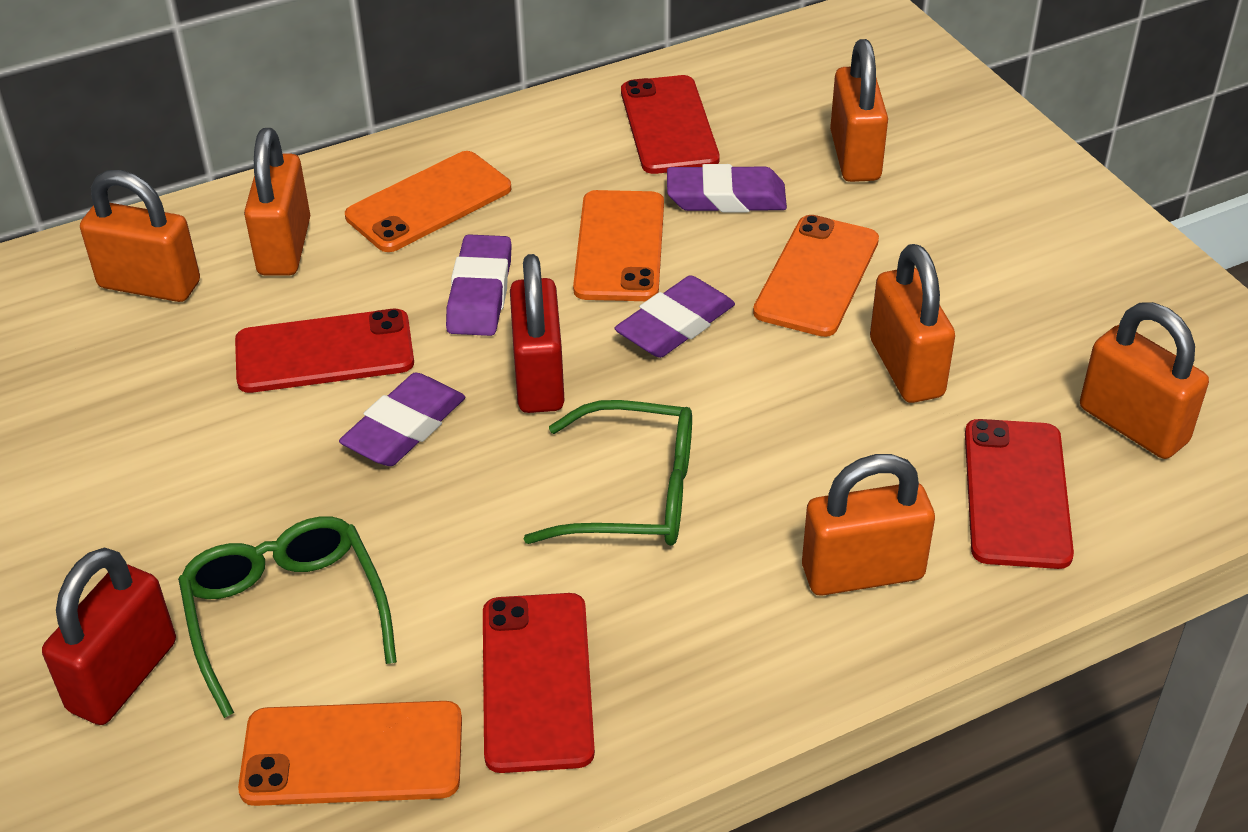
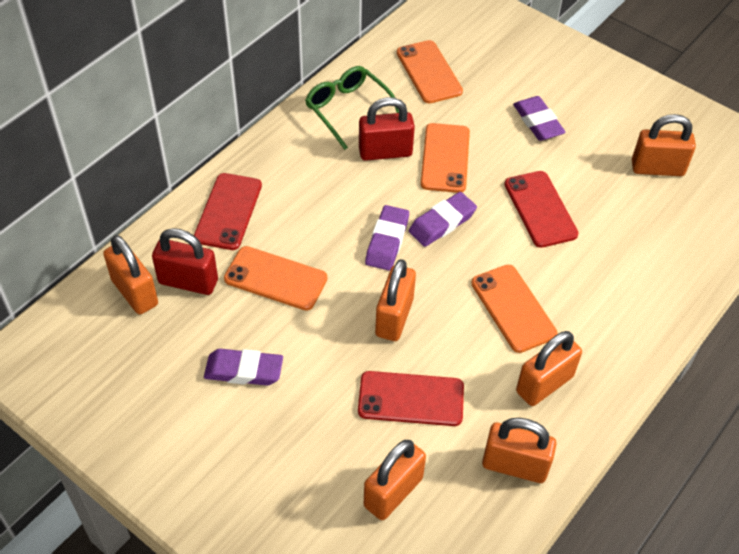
green glasses: 2 -> 1
red phone: 4 -> 3

